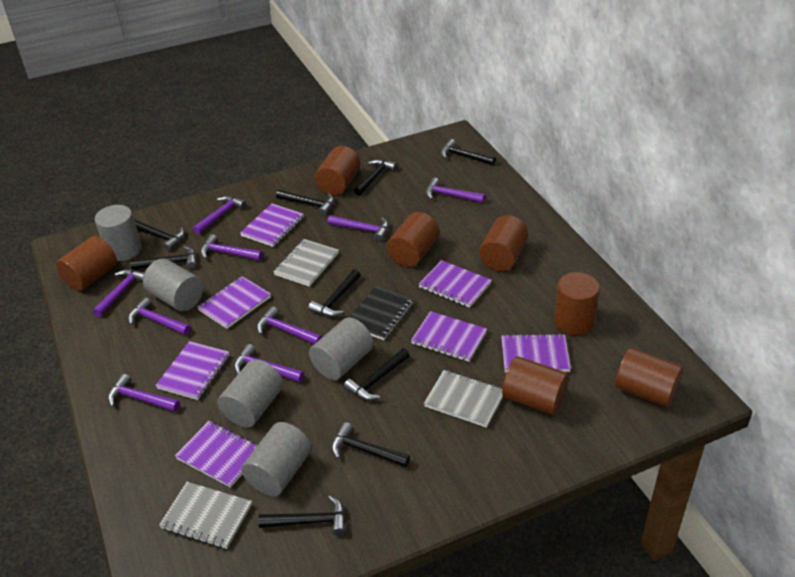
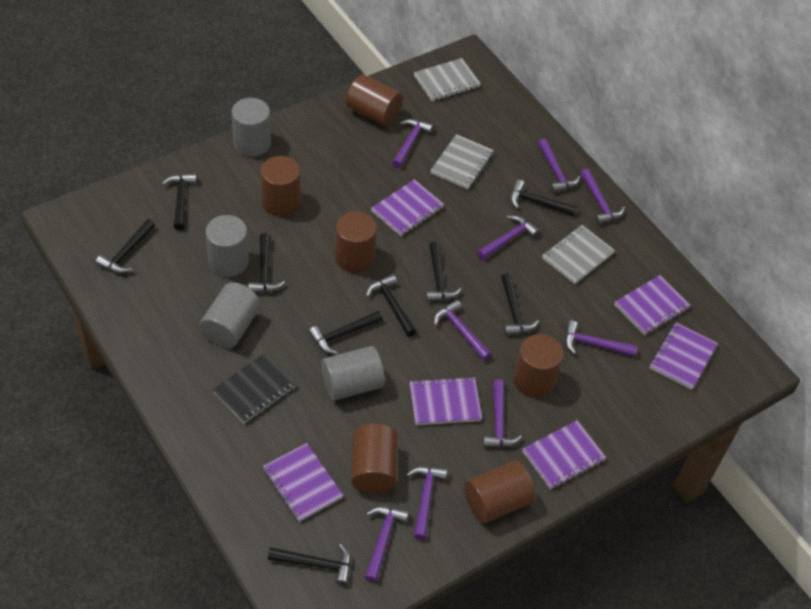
brown cylinder: 7 -> 6
grey cylinder: 5 -> 4
purple notebook: 7 -> 6

